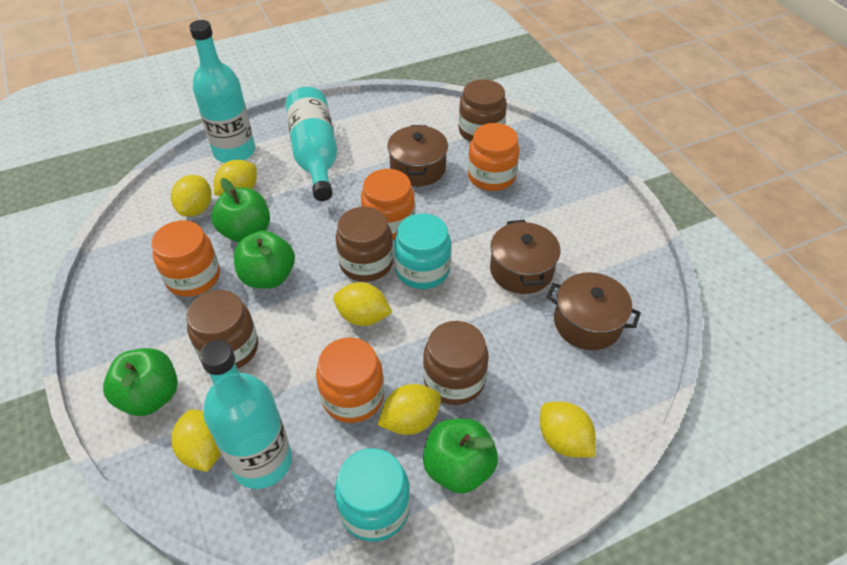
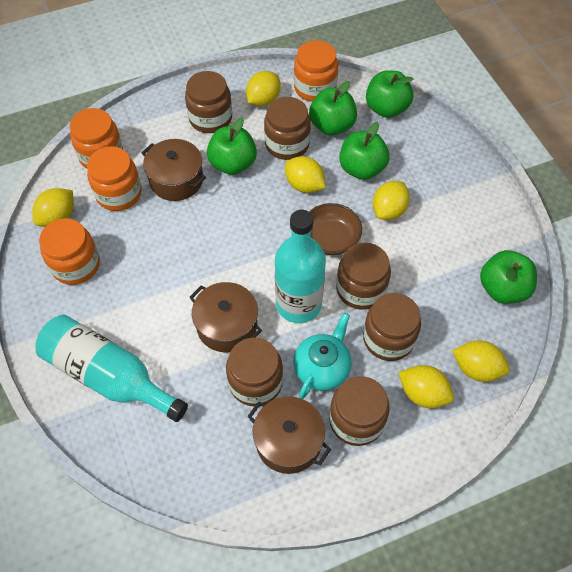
brown bowl: 0 -> 1
brown jar: 4 -> 6
green apple: 4 -> 5
turquoise bottle: 3 -> 2
turquoise jar: 2 -> 0
turquoise teapot: 0 -> 1

